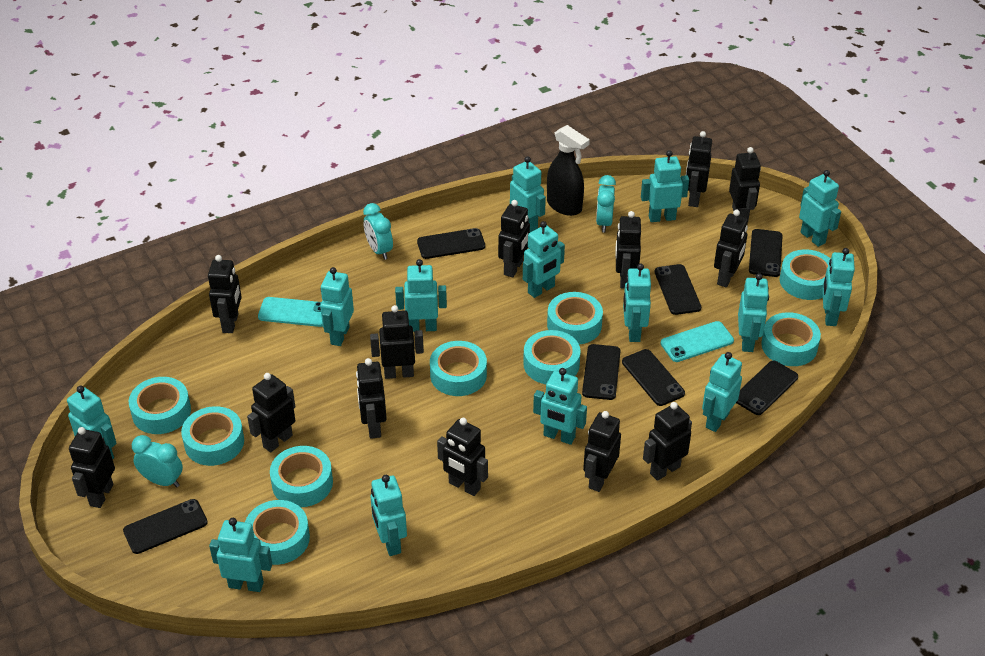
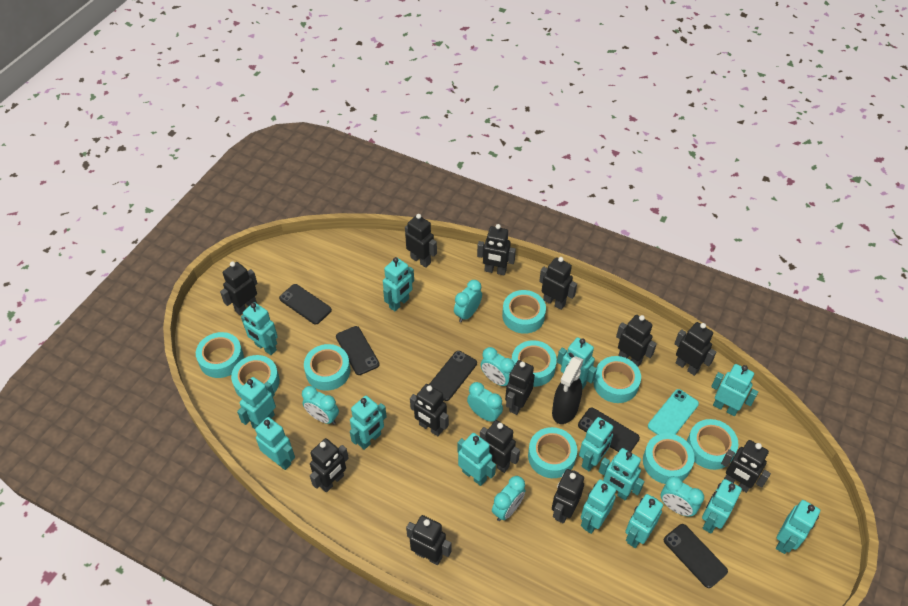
black phone: 7 -> 5
turquoise clock: 3 -> 6
turquoise phone: 2 -> 1

